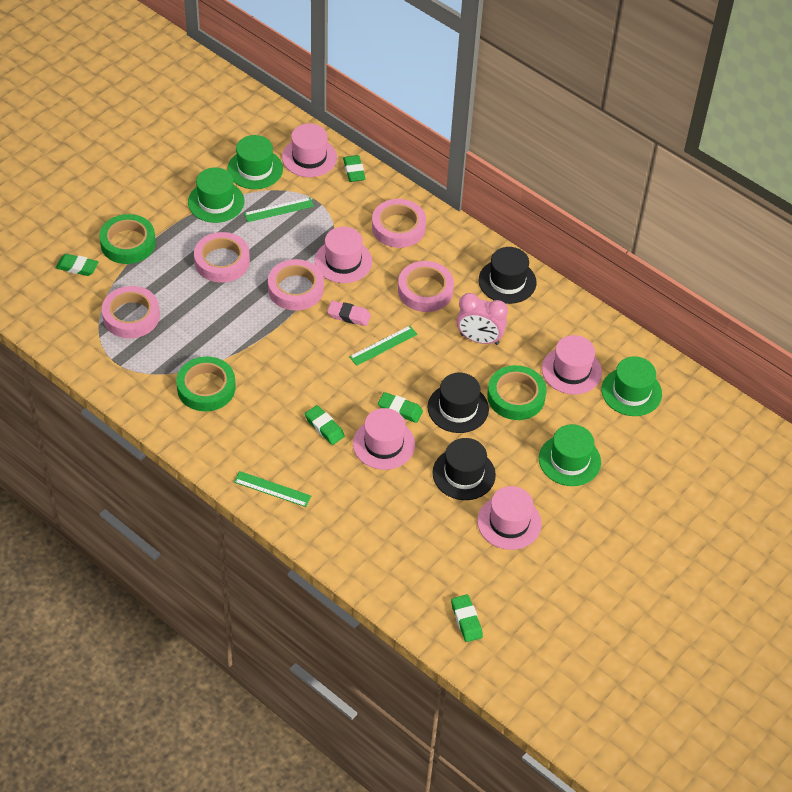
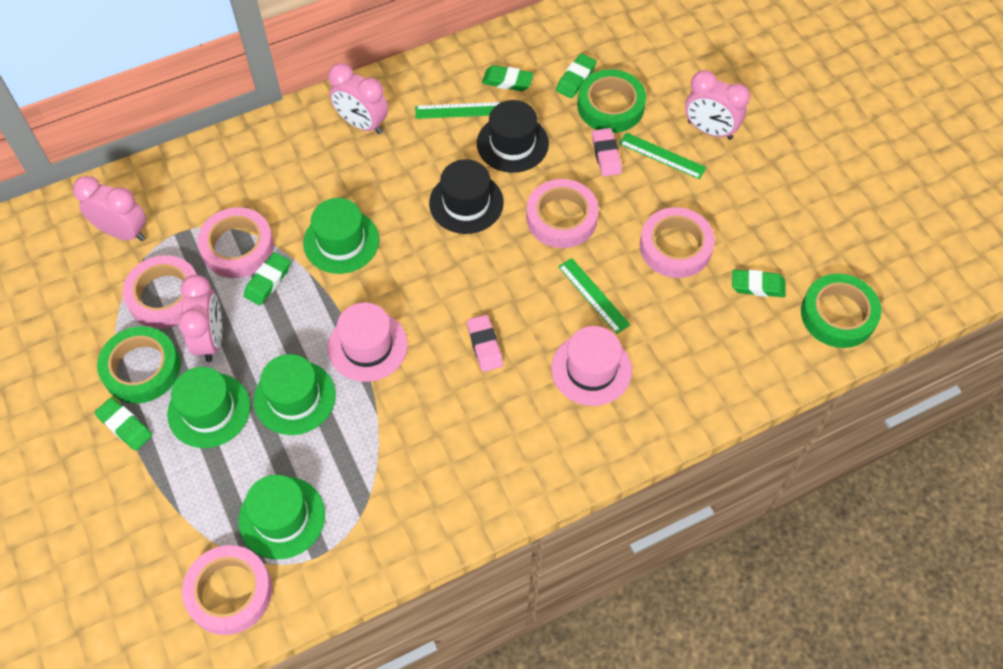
black hat: 3 -> 2
pink clock: 1 -> 4
pink eraser: 1 -> 2
pink hat: 5 -> 2

